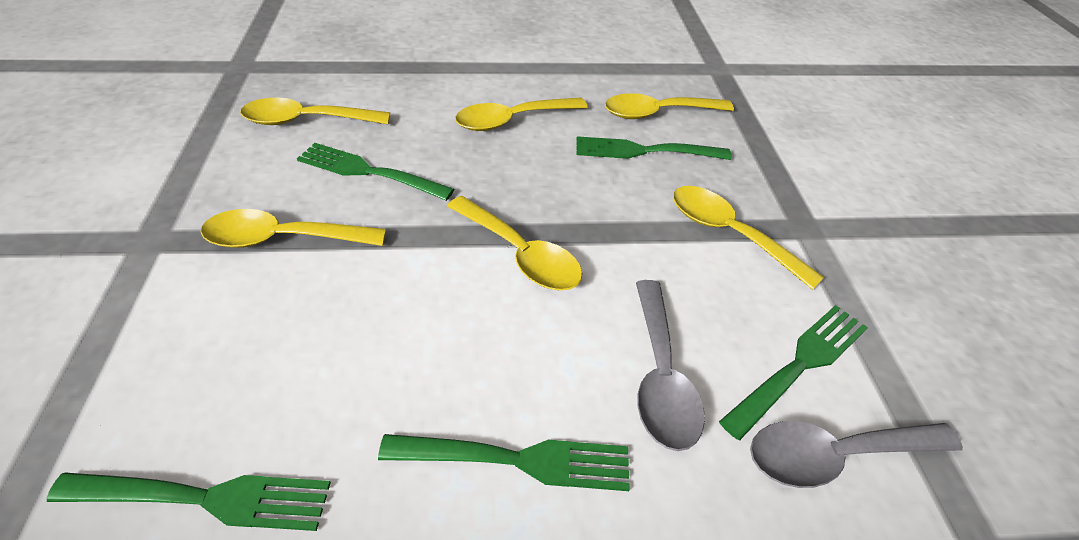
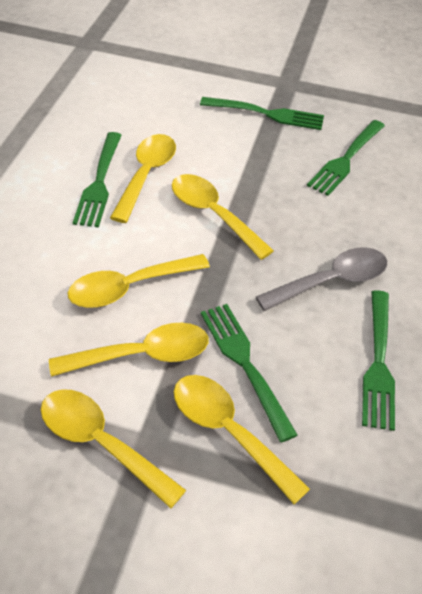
grey spoon: 2 -> 1

